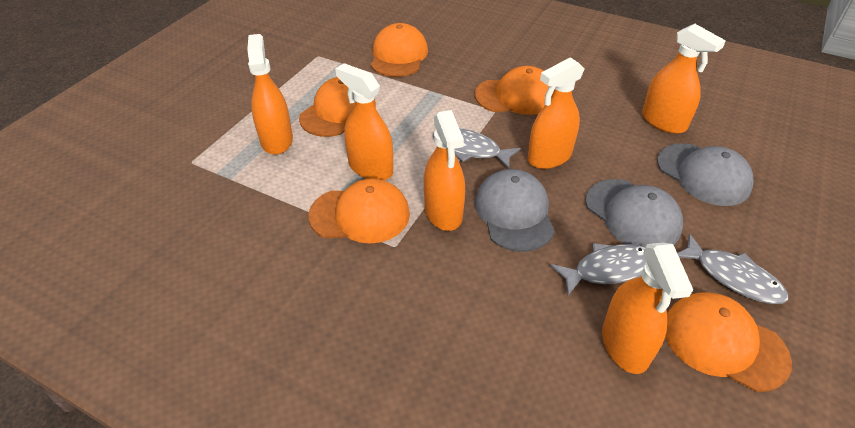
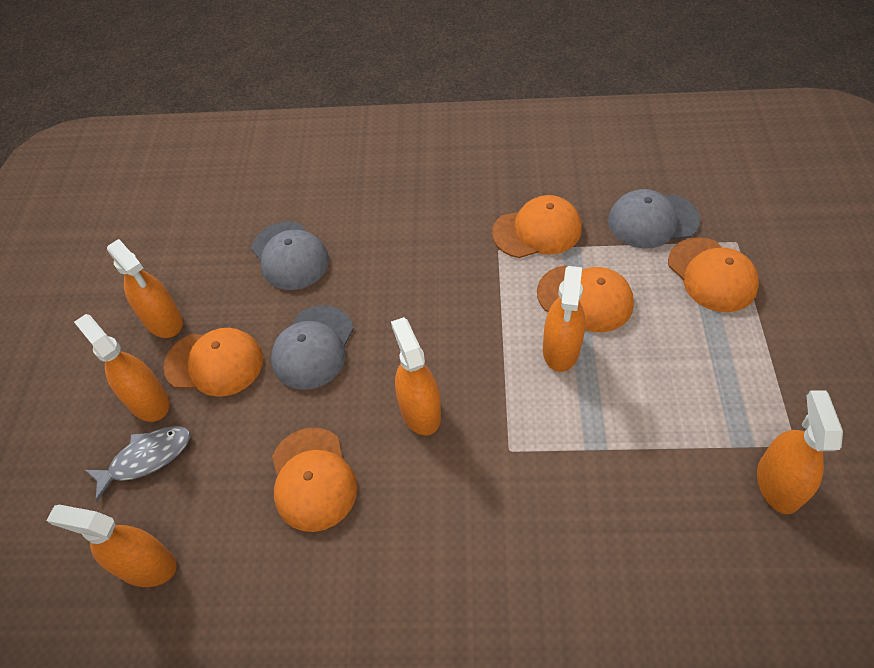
grey fish: 3 -> 1

